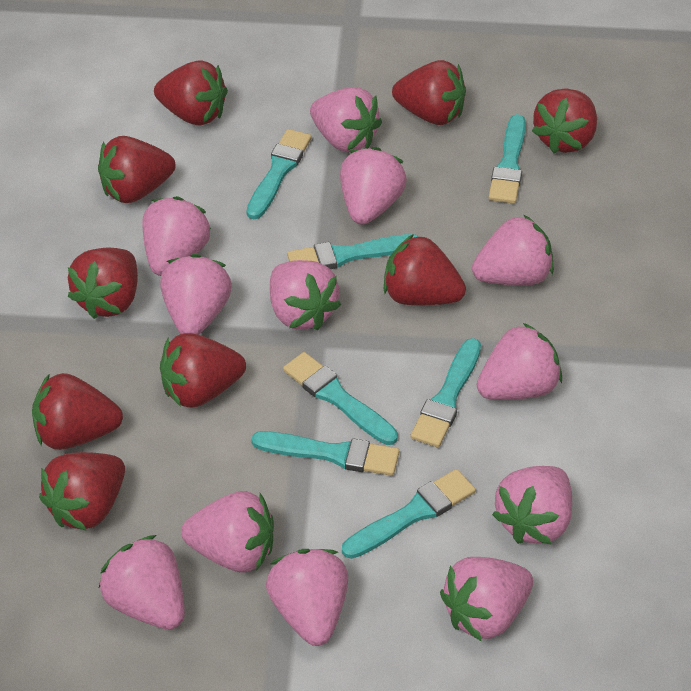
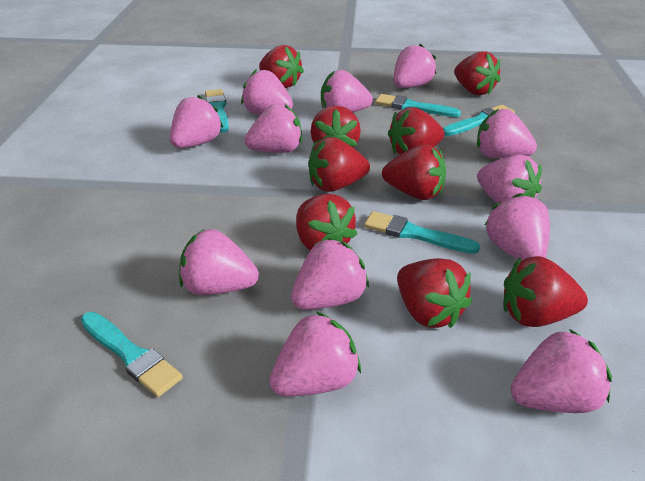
turquoise brush: 7 -> 5

